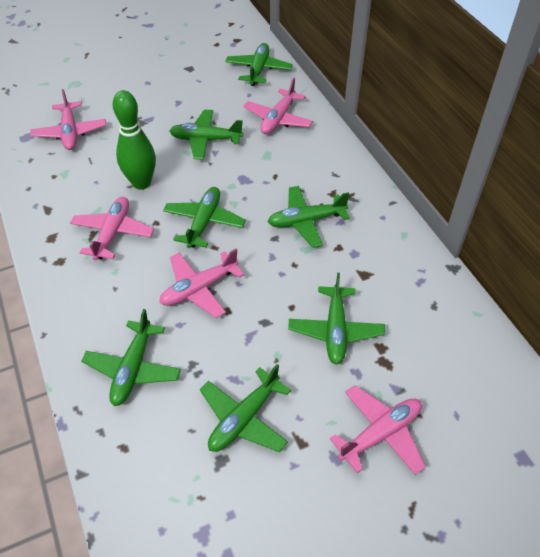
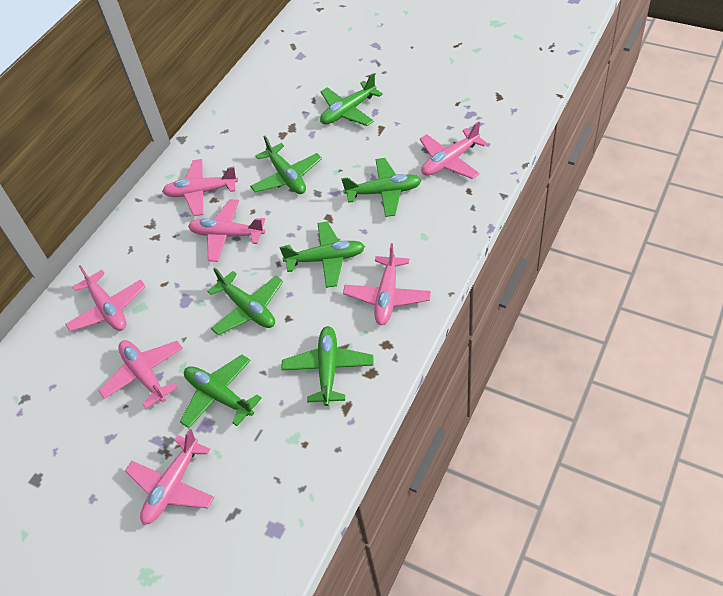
green bowling pin: 1 -> 0
pink plane: 5 -> 7

